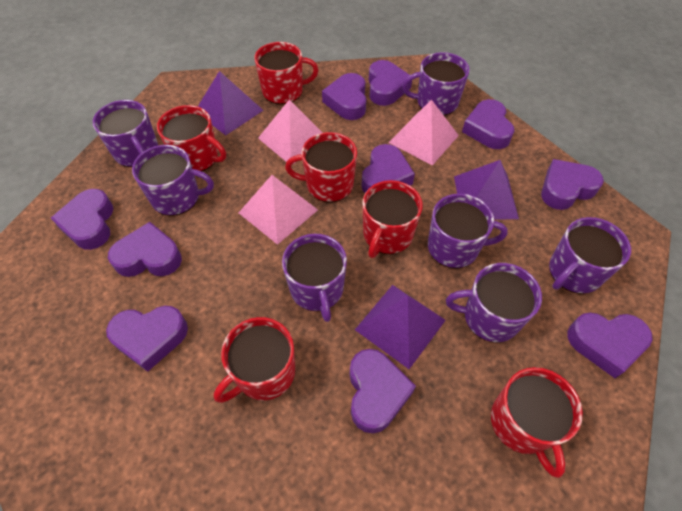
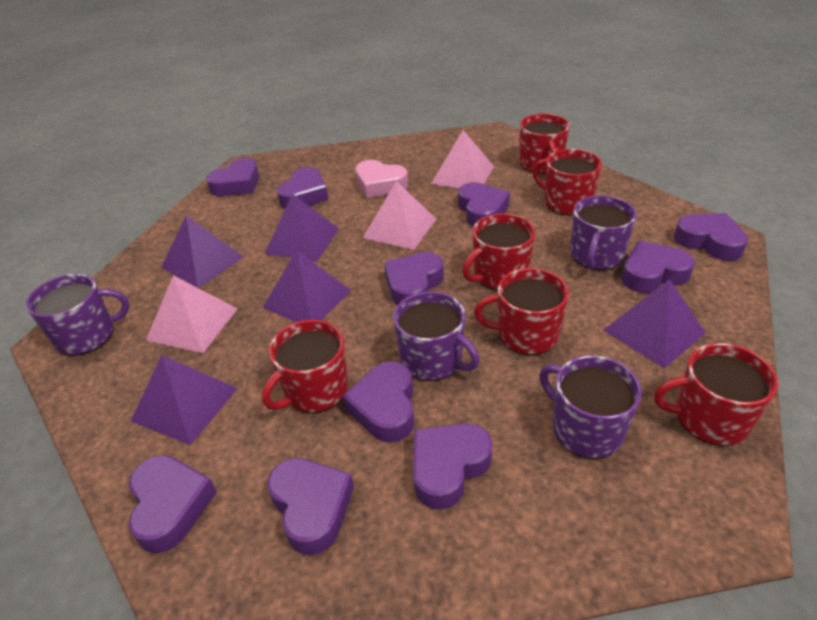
pink heart: 0 -> 1
purple mug: 7 -> 4
purple pyramid: 3 -> 5

